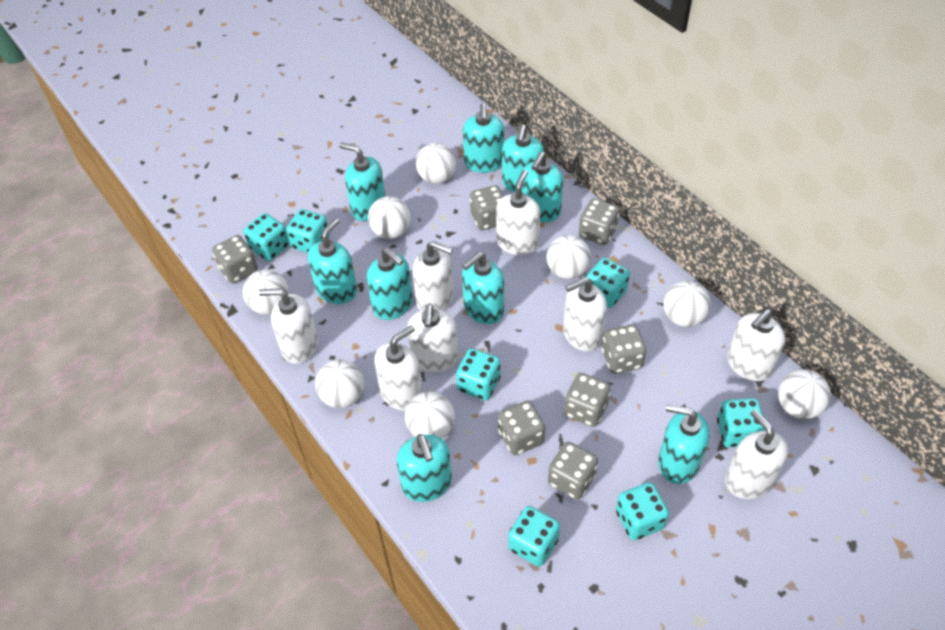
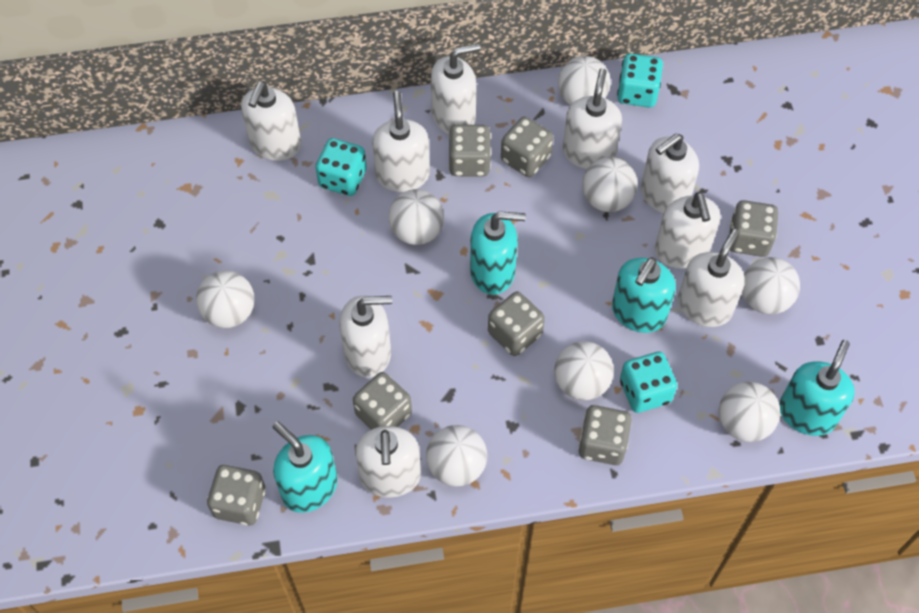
turquoise dice: 7 -> 3
turquoise soap dispenser: 9 -> 4
white soap dispenser: 8 -> 9

